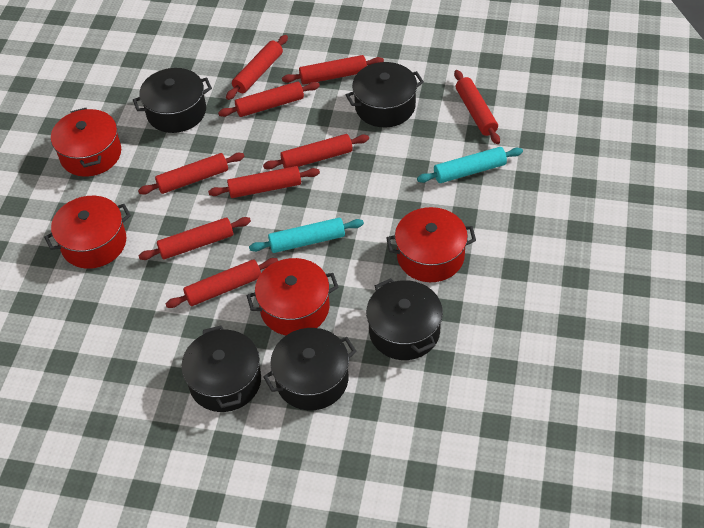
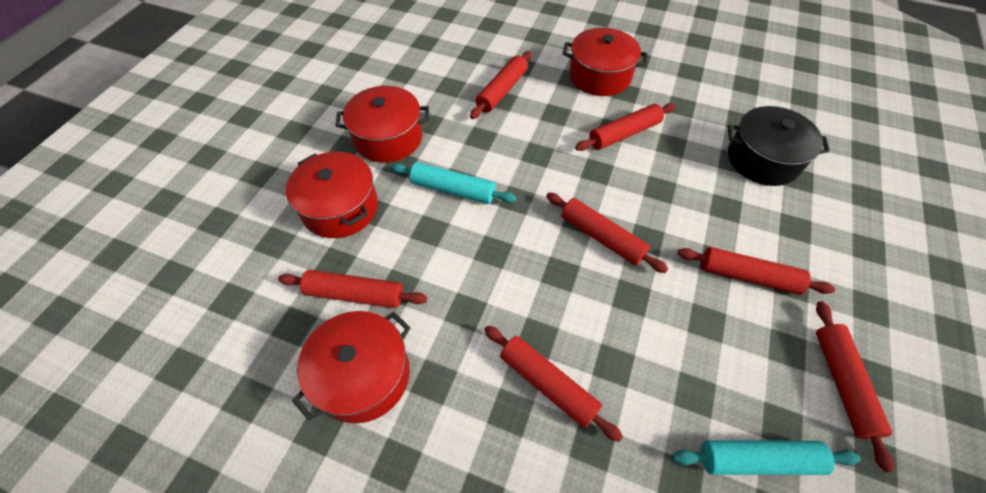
black pot: 5 -> 1
red rolling pin: 9 -> 7

